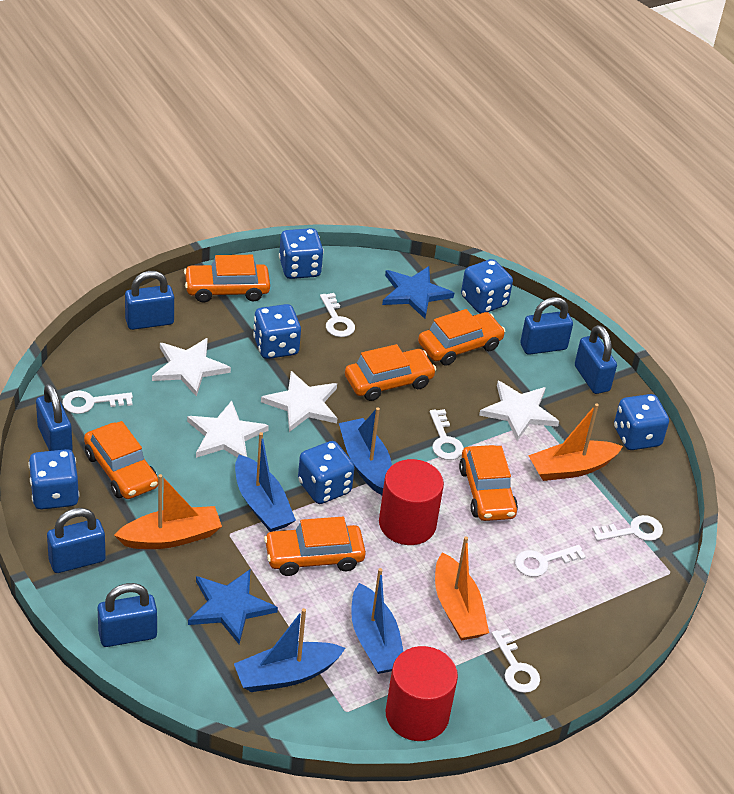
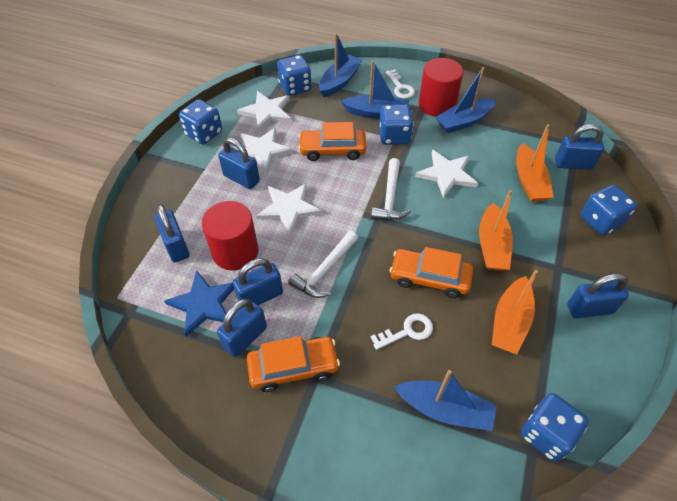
blue dice: 6 -> 5
blue star: 2 -> 1
orange car: 6 -> 3
white hammer: 0 -> 2
white key: 6 -> 2

